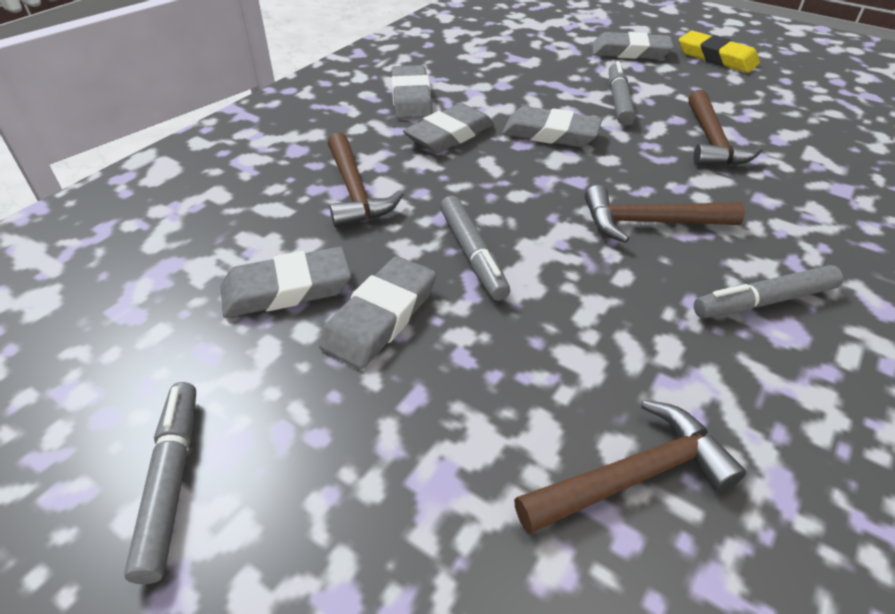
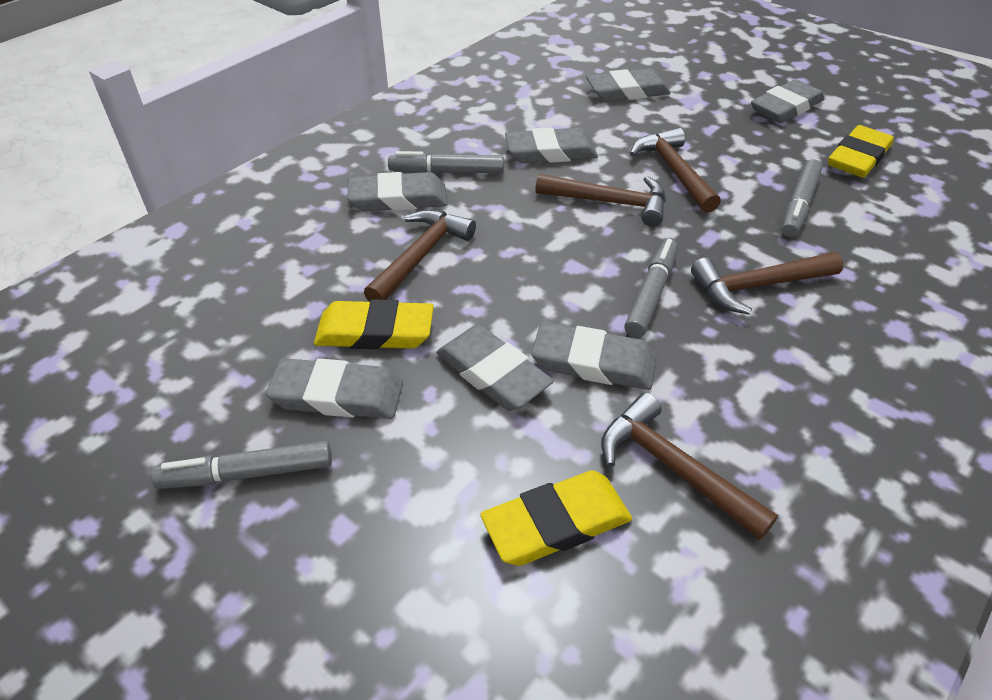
brown hammer: 4 -> 5
grey eraser: 6 -> 7
yellow eraser: 1 -> 3

